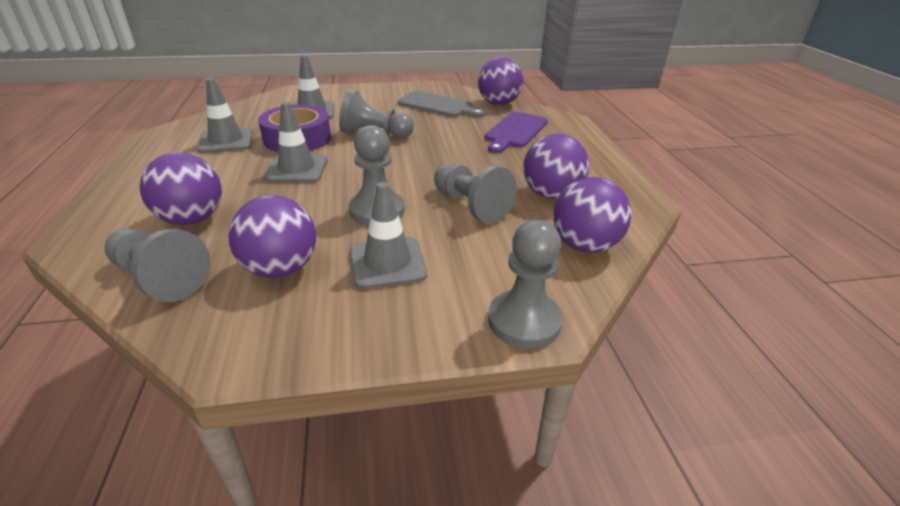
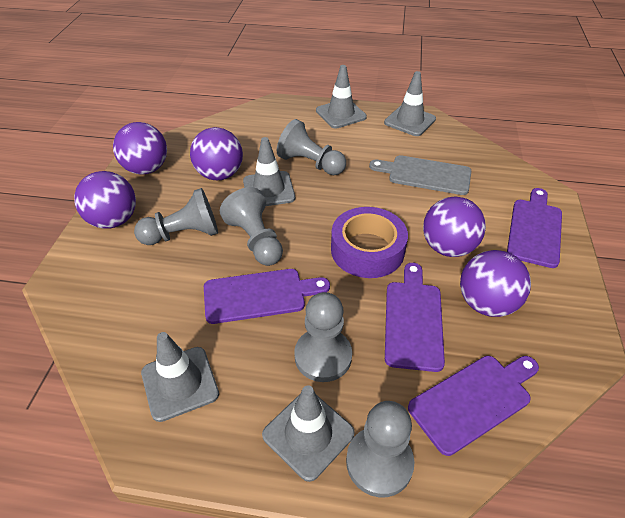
grey traffic cone: 4 -> 5
purple cutting board: 1 -> 4

